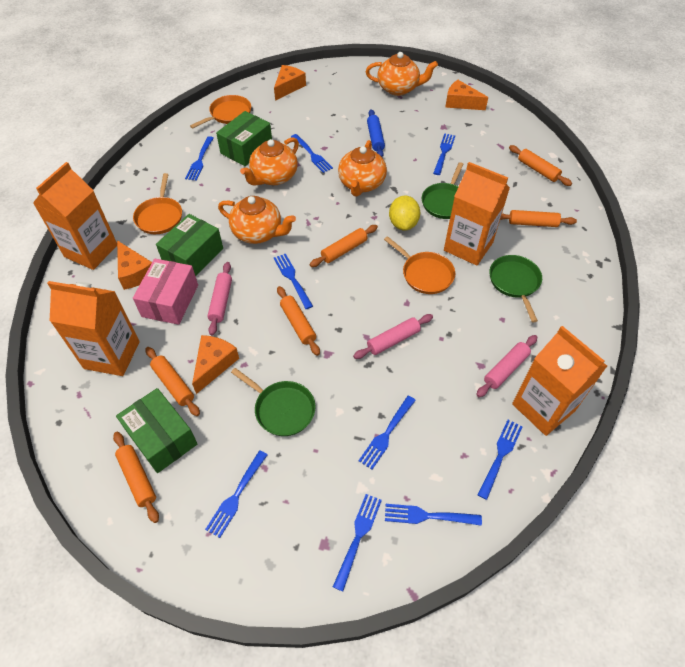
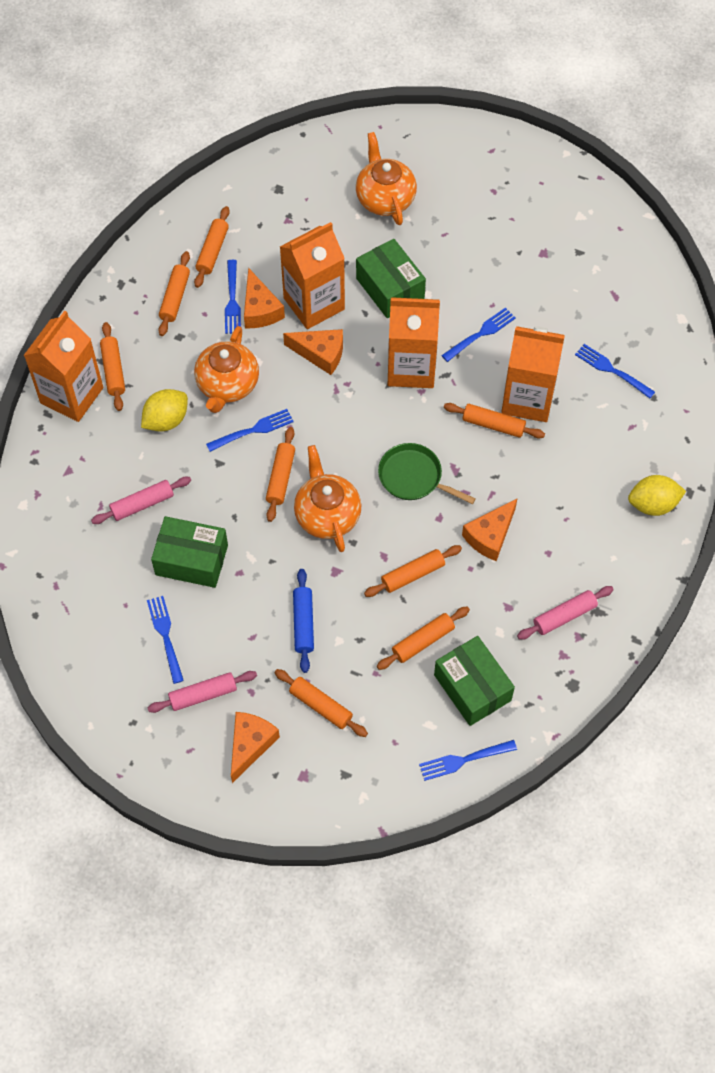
blue fork: 9 -> 6
green pan: 3 -> 1
orange pan: 3 -> 0
orange rolling pin: 6 -> 8
orange teapot: 4 -> 3
pink box: 1 -> 0
yellow lemon: 1 -> 2

